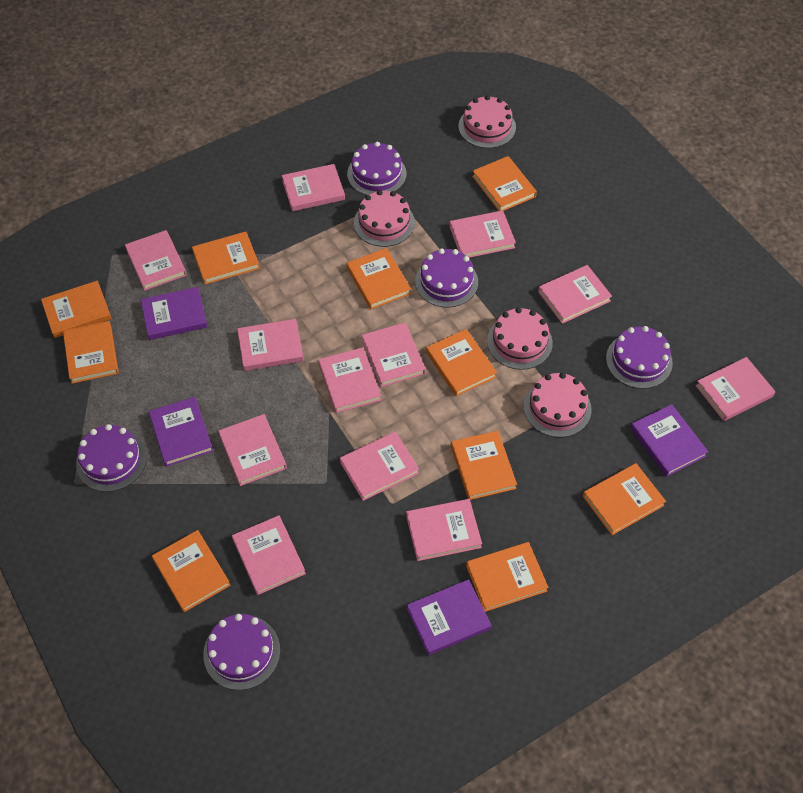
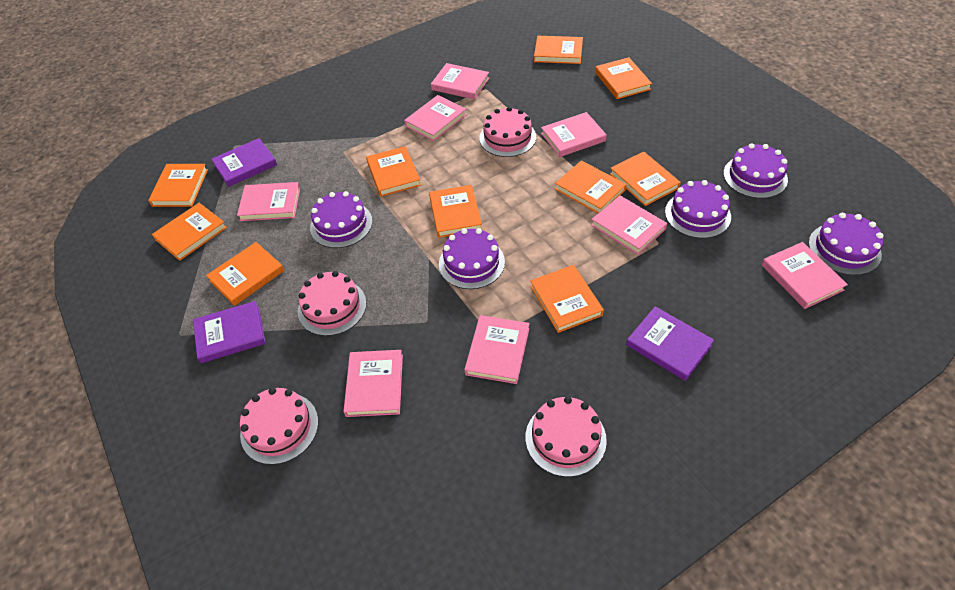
pink book: 12 -> 8
purple book: 4 -> 3

